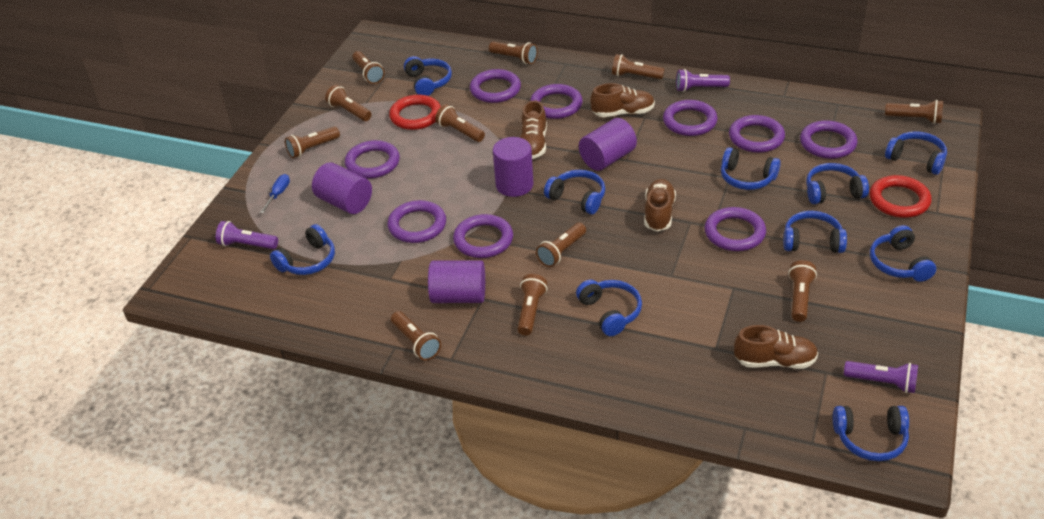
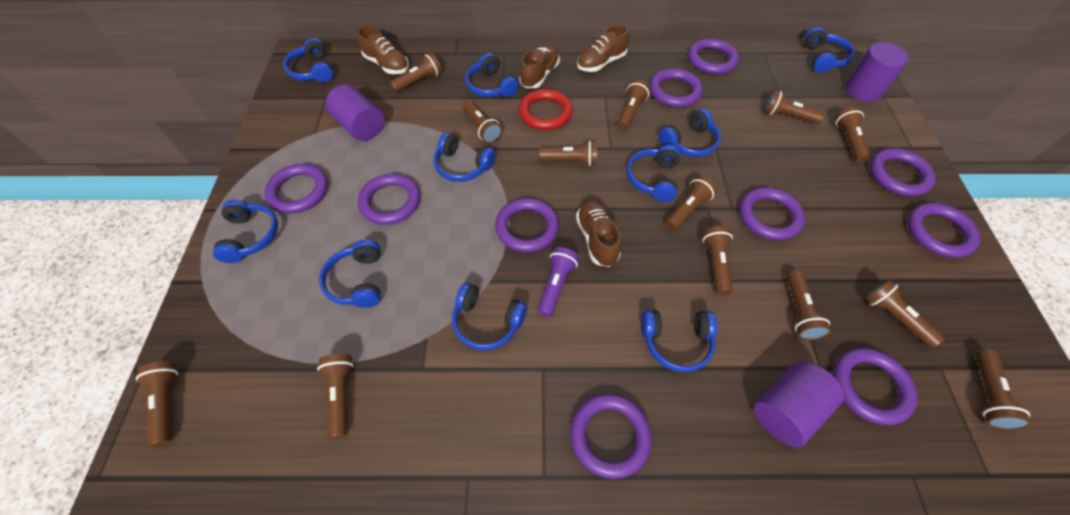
blue screwdriver: 1 -> 0
brown flashlight: 11 -> 13
purple cylinder: 4 -> 3
purple flashlight: 3 -> 1
purple ring: 9 -> 10
red ring: 2 -> 1

